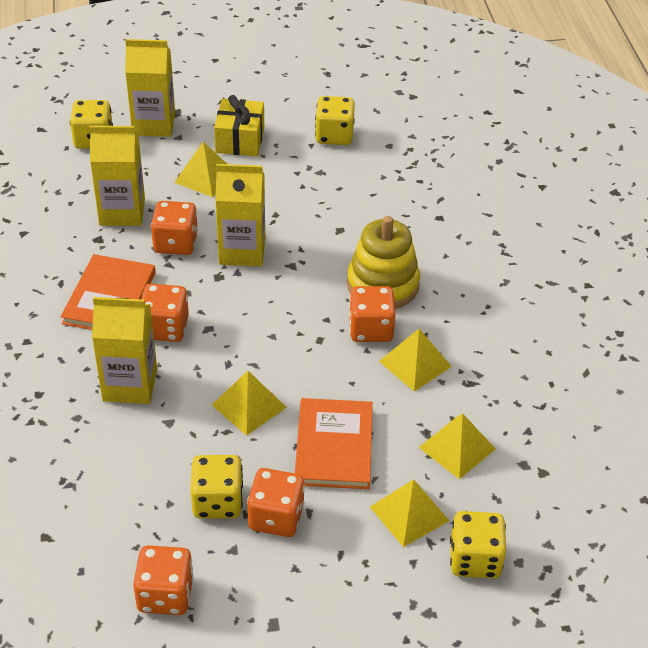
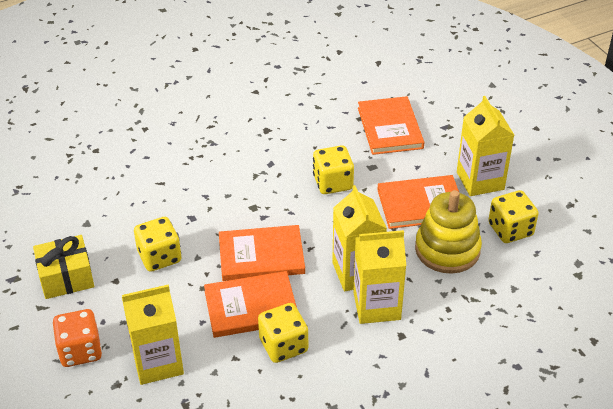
orange book: 2 -> 4
orange dice: 5 -> 1
yellow pyramid: 5 -> 0

